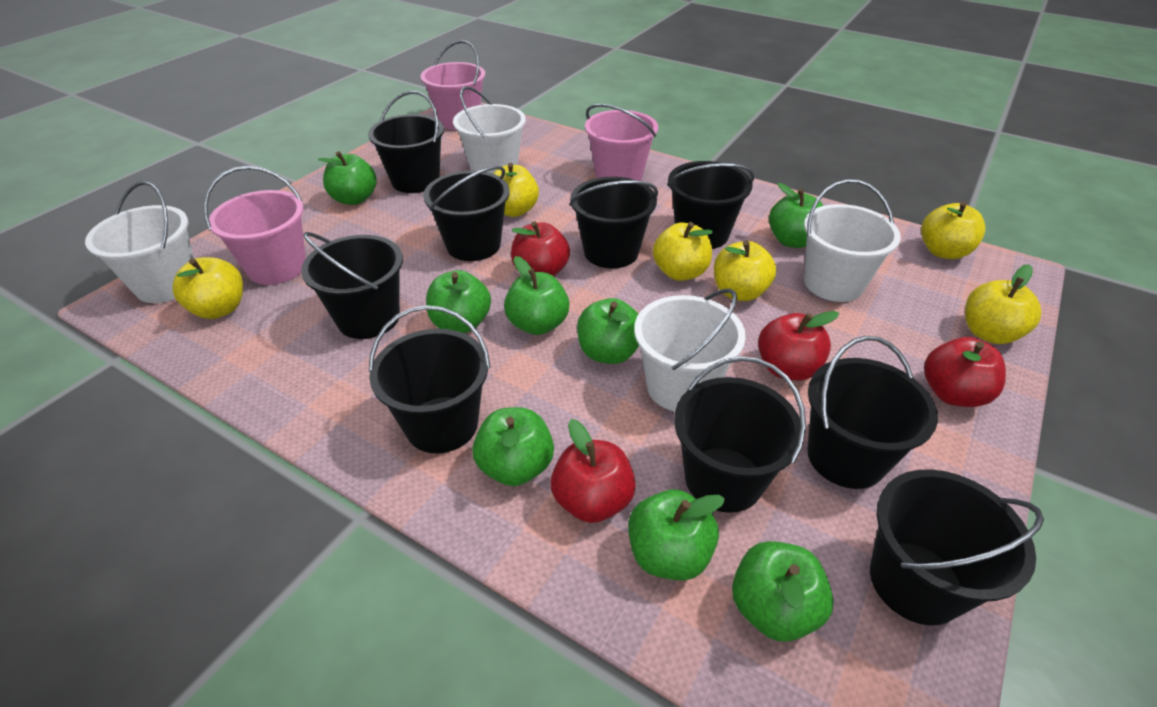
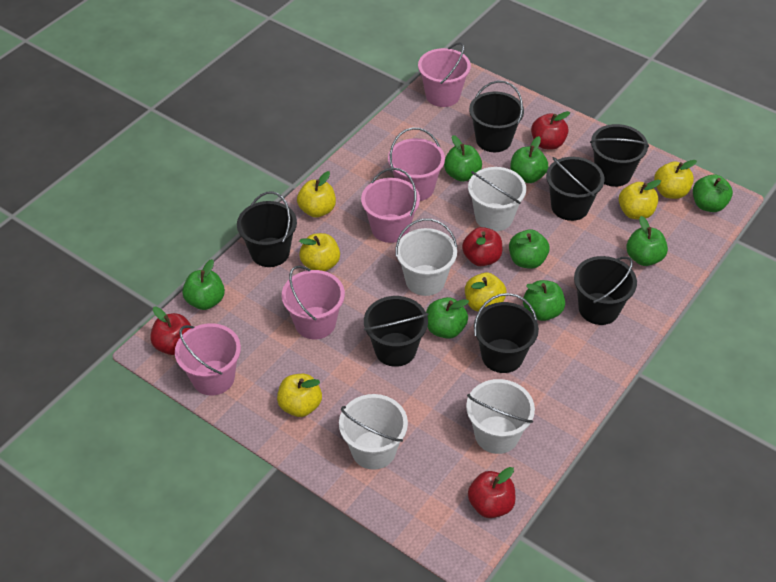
black bucket: 9 -> 7
pink bucket: 3 -> 5

